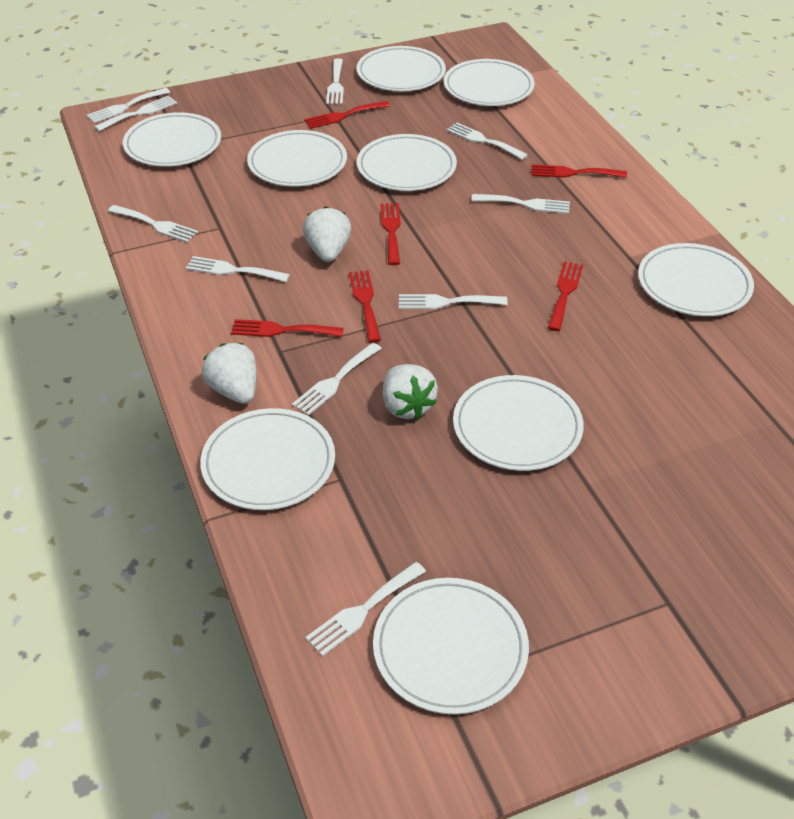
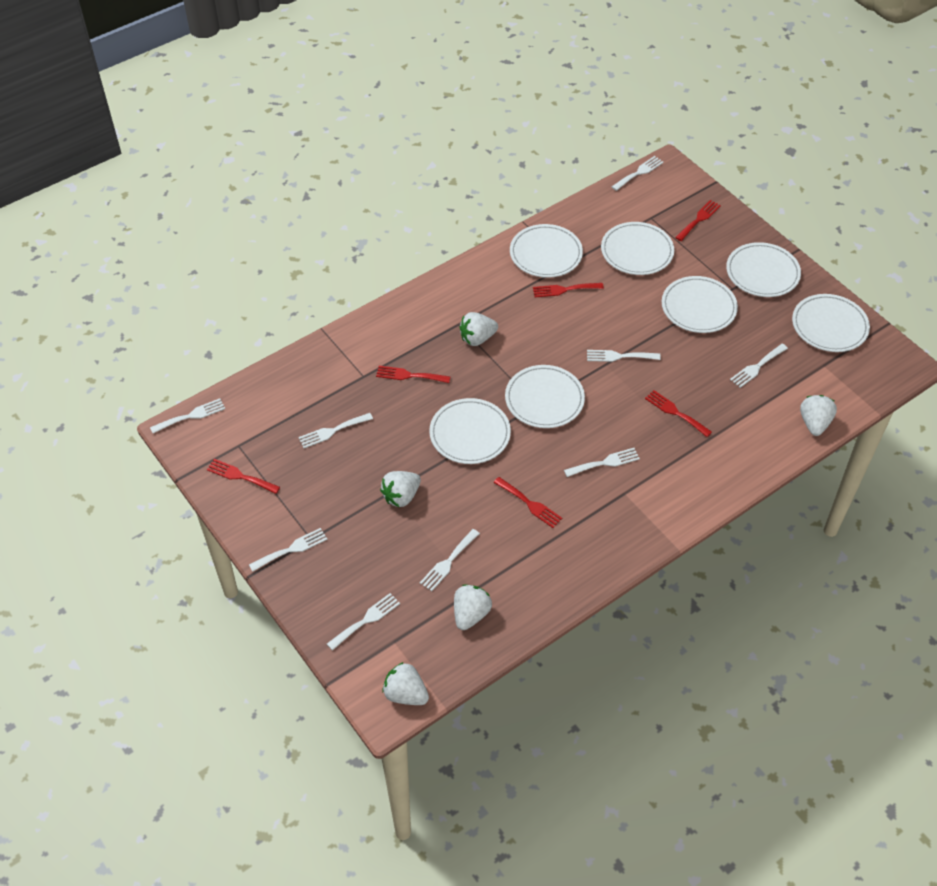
white fork: 10 -> 9
white plate: 9 -> 7
white strawberry: 3 -> 5

